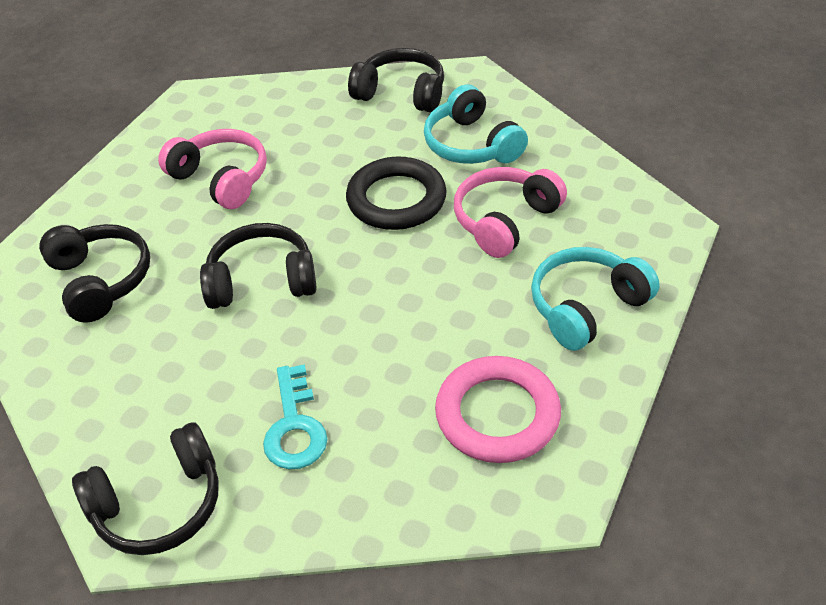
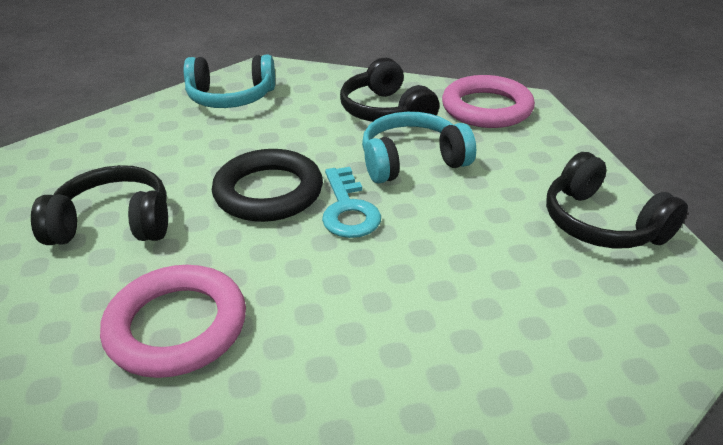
black headphones: 4 -> 3
pink headphones: 2 -> 0
pink ring: 1 -> 2

